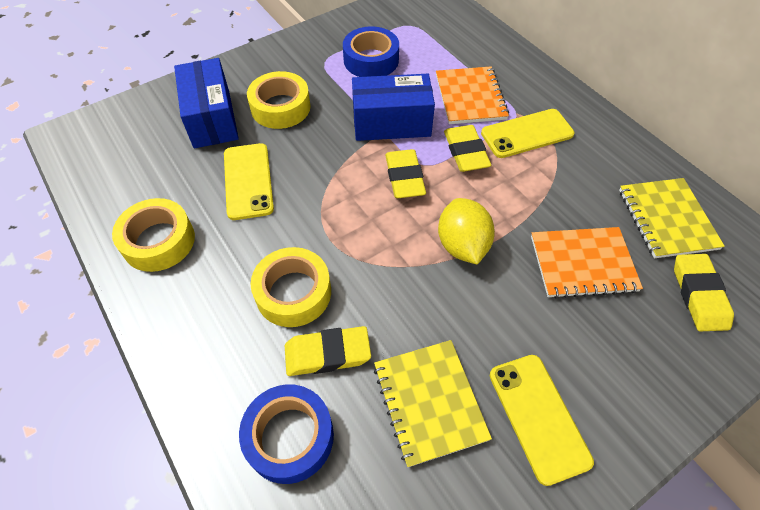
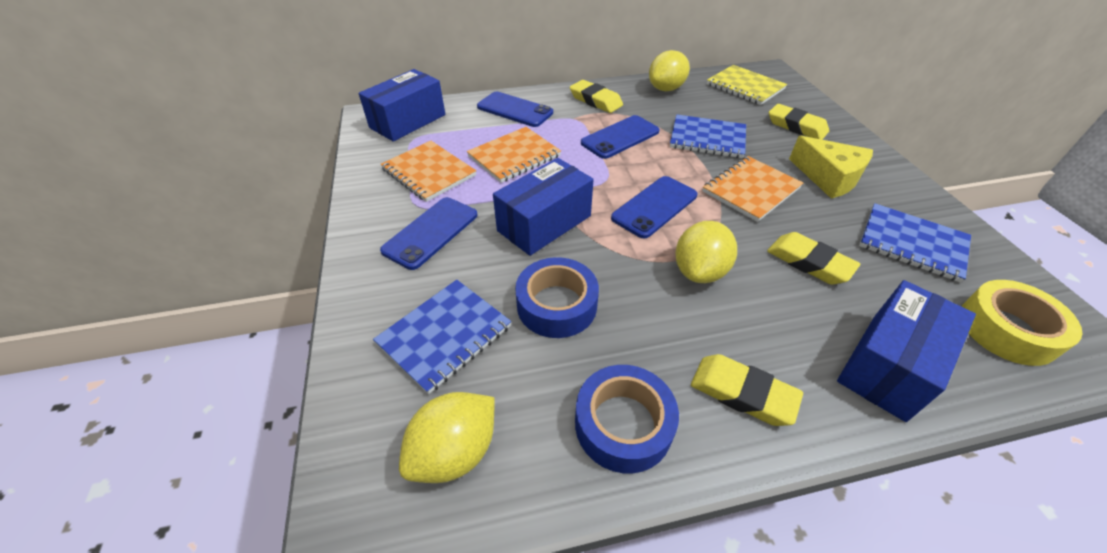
blue box: 2 -> 3
blue notebook: 0 -> 3
blue phone: 0 -> 4
orange notebook: 2 -> 3
yellow cheese: 0 -> 1
yellow lemon: 1 -> 3
yellow notebook: 2 -> 1
yellow phone: 3 -> 0
yellow tape: 3 -> 1

